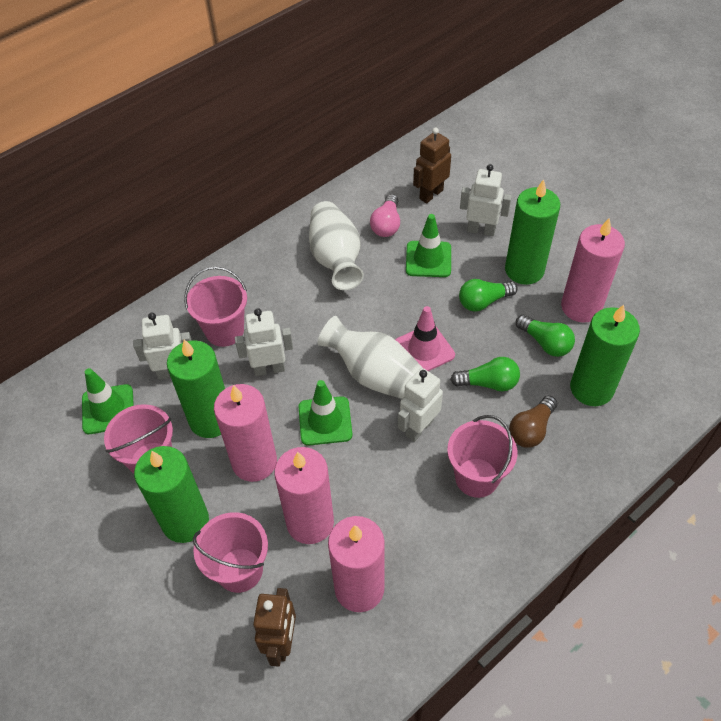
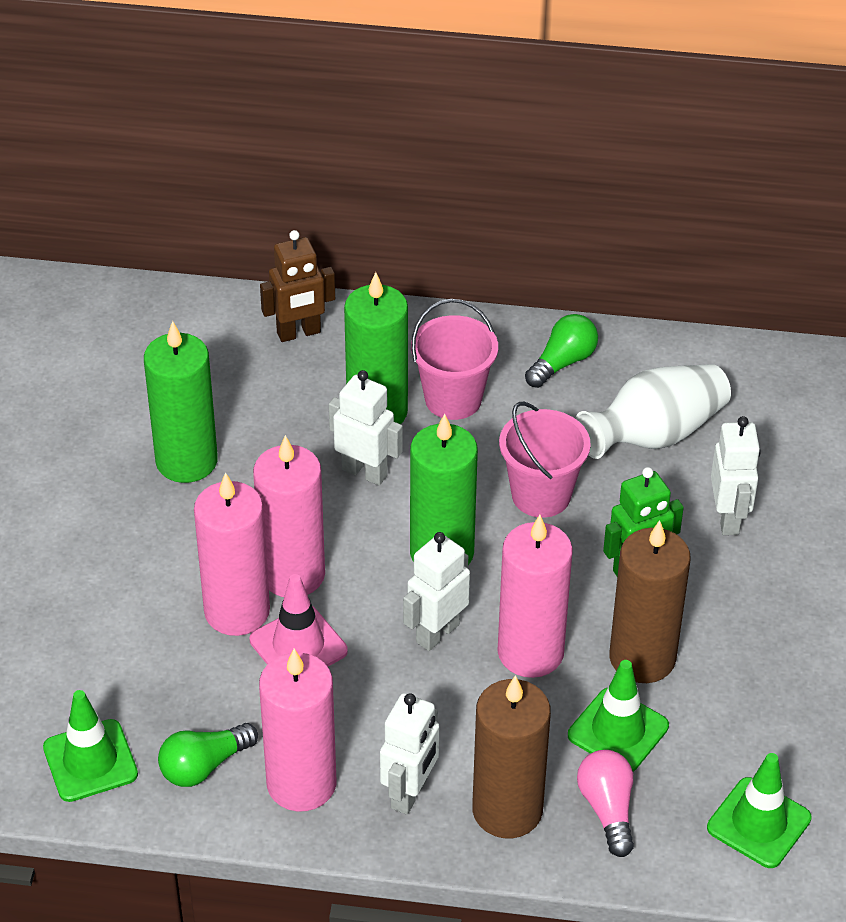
brown candle: 0 -> 2
brown light bulb: 1 -> 0
brown robot: 2 -> 1
green candle: 4 -> 3
green light bulb: 3 -> 2
green robot: 0 -> 1
pink bucket: 4 -> 2
white vase: 2 -> 1

